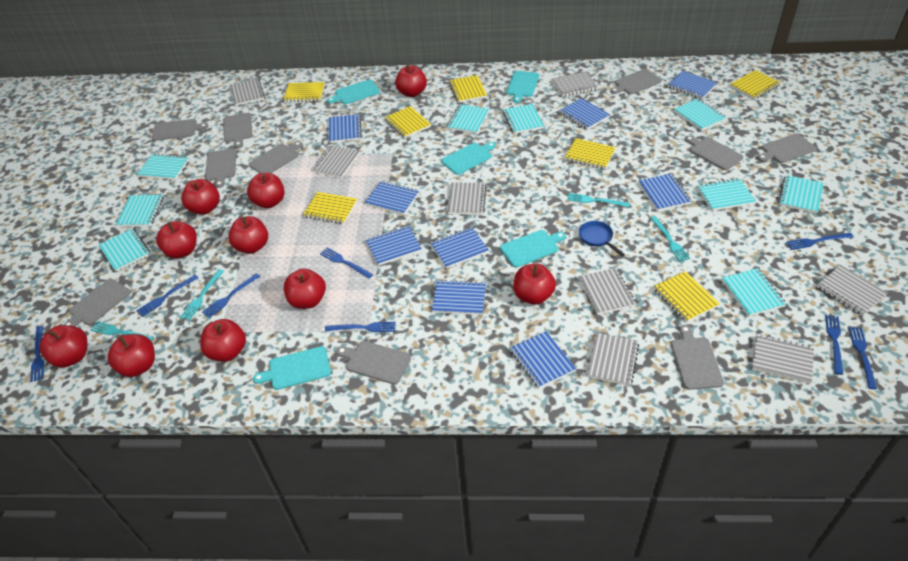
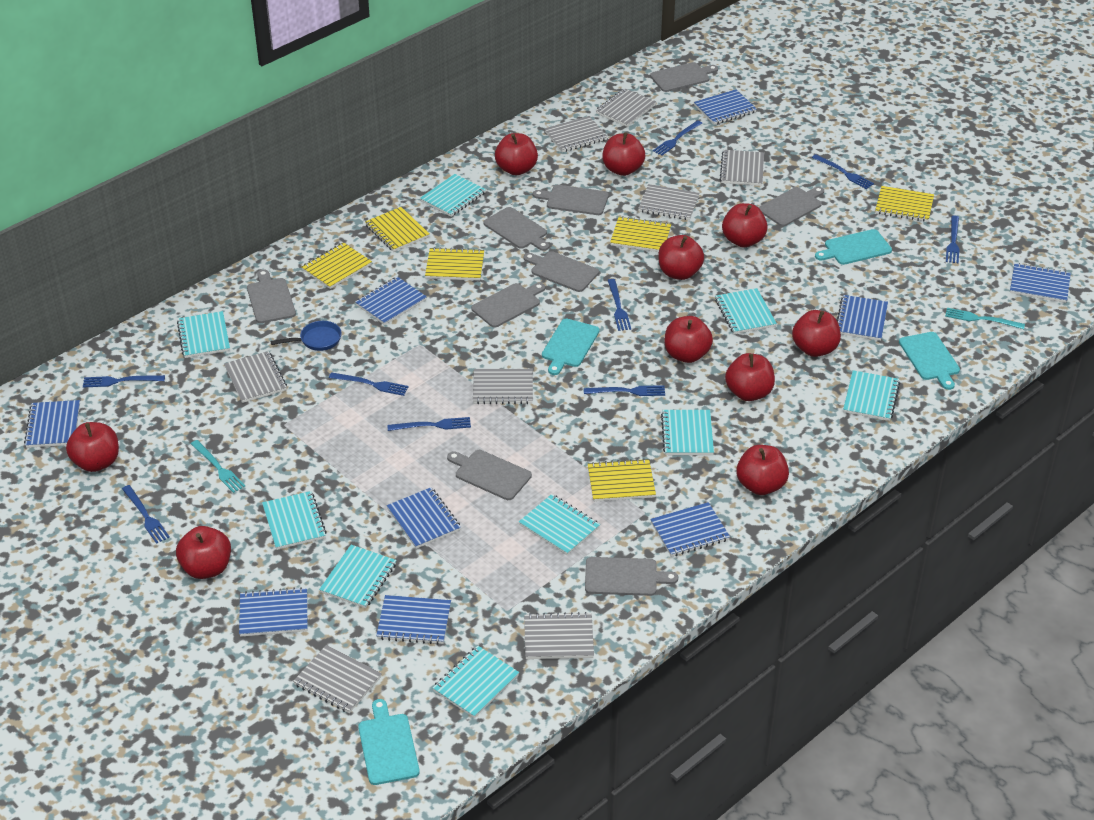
blue fork: 8 -> 9
grey cutting board: 10 -> 9
turquoise cutting board: 5 -> 4
turquoise fork: 4 -> 2
yellow notebook: 7 -> 6

